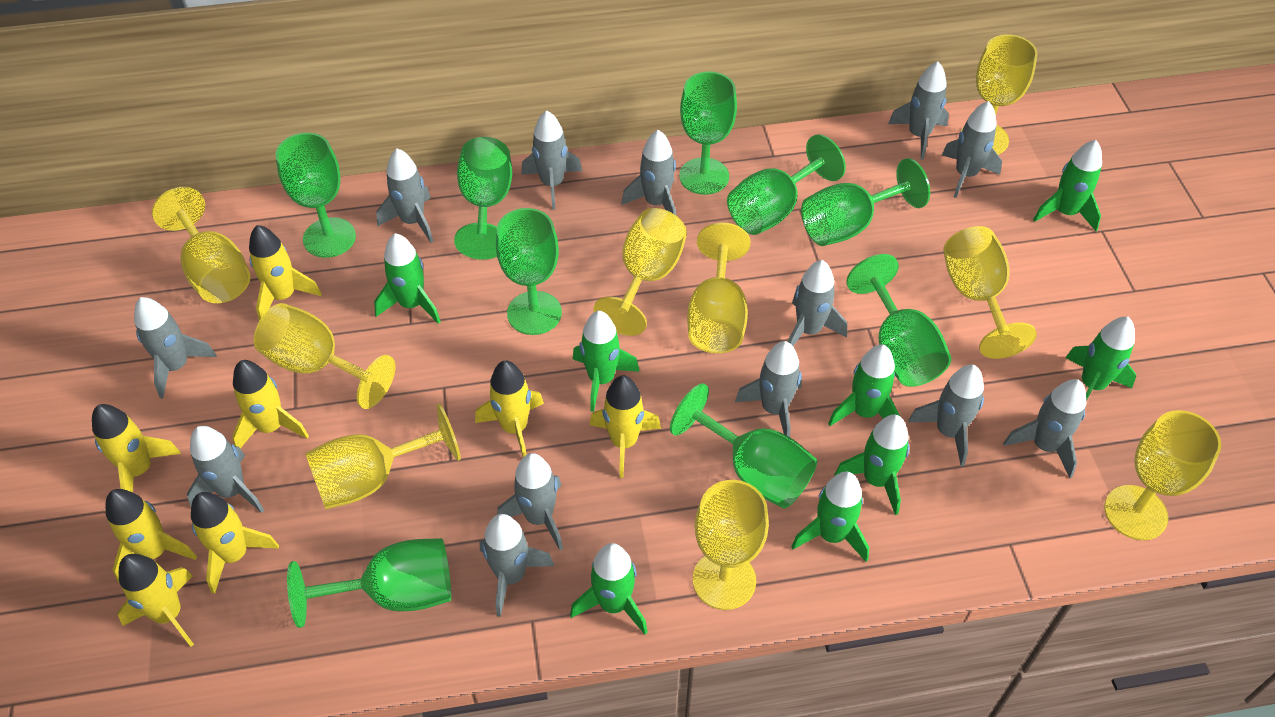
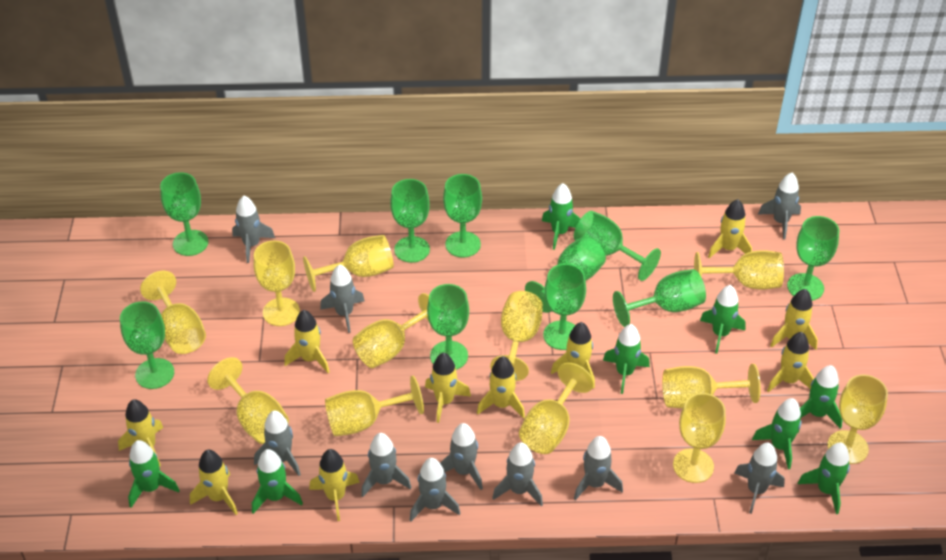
green goblet: 9 -> 10
grey rocket: 13 -> 10
yellow goblet: 9 -> 12
yellow rocket: 8 -> 10

